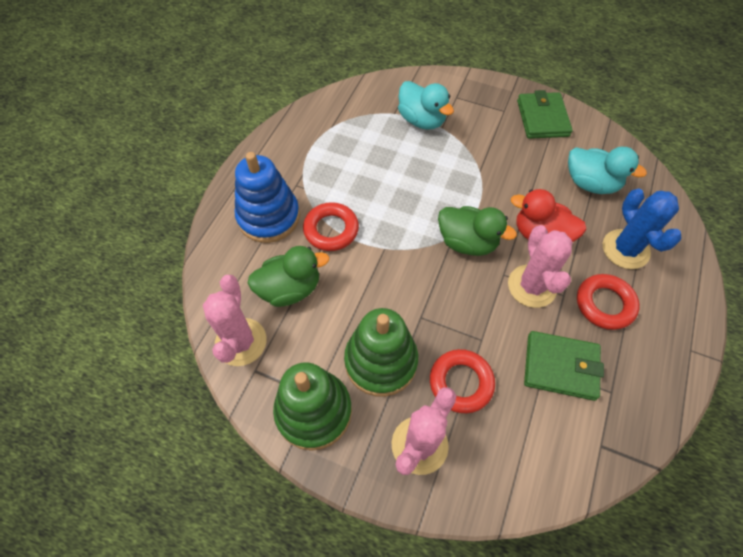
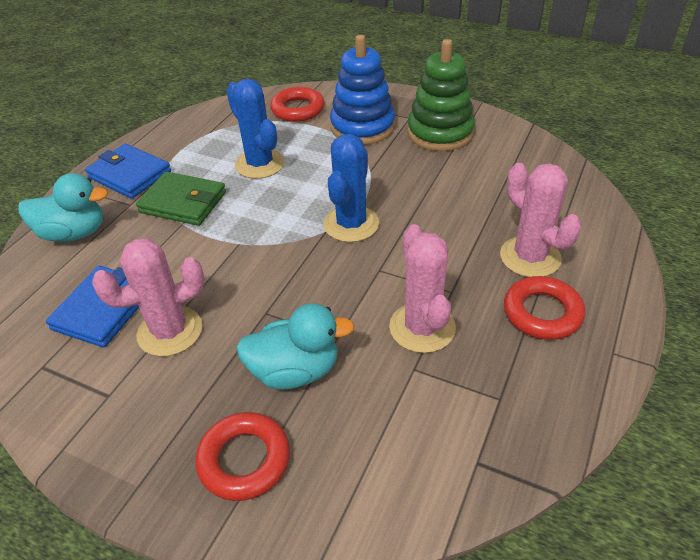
blue cactus: 1 -> 2
blue wallet: 0 -> 2
green duck: 2 -> 0
green stacking toy: 2 -> 1
green wallet: 2 -> 1
red duck: 1 -> 0

